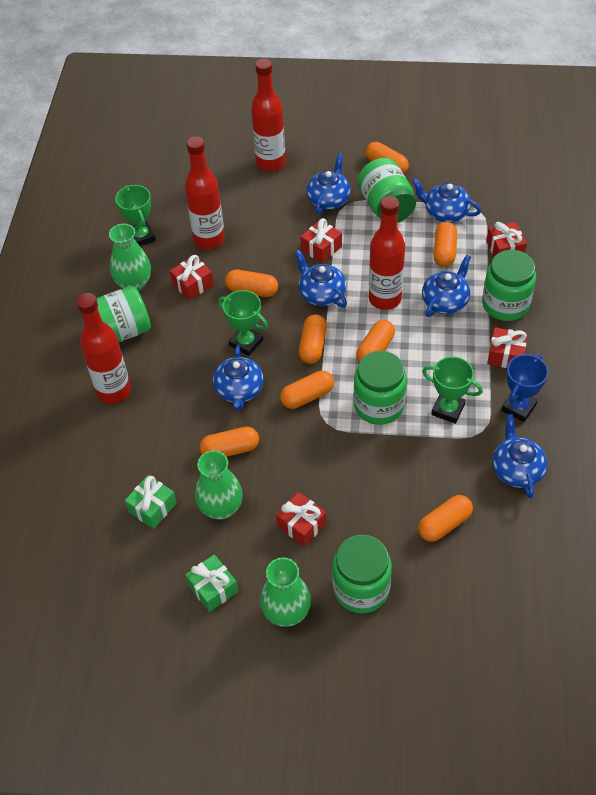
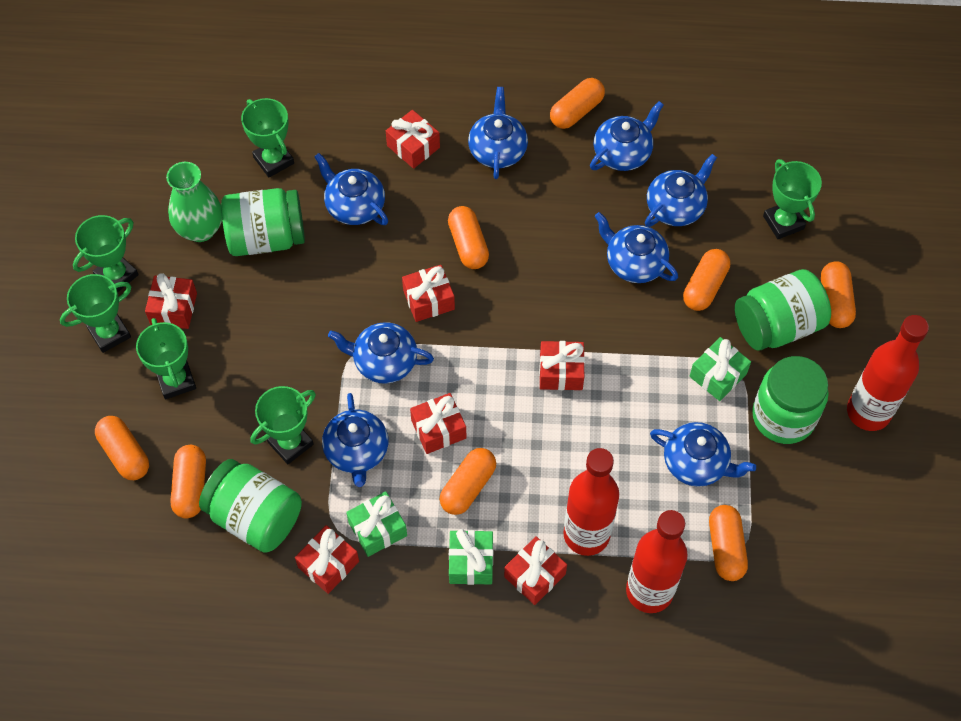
blue teapot: 6 -> 8
blue trophy: 1 -> 0
green gift: 2 -> 3
green jar: 5 -> 4
green trophy: 3 -> 6
green vase: 3 -> 1
red bottle: 4 -> 3
red gift: 5 -> 7

